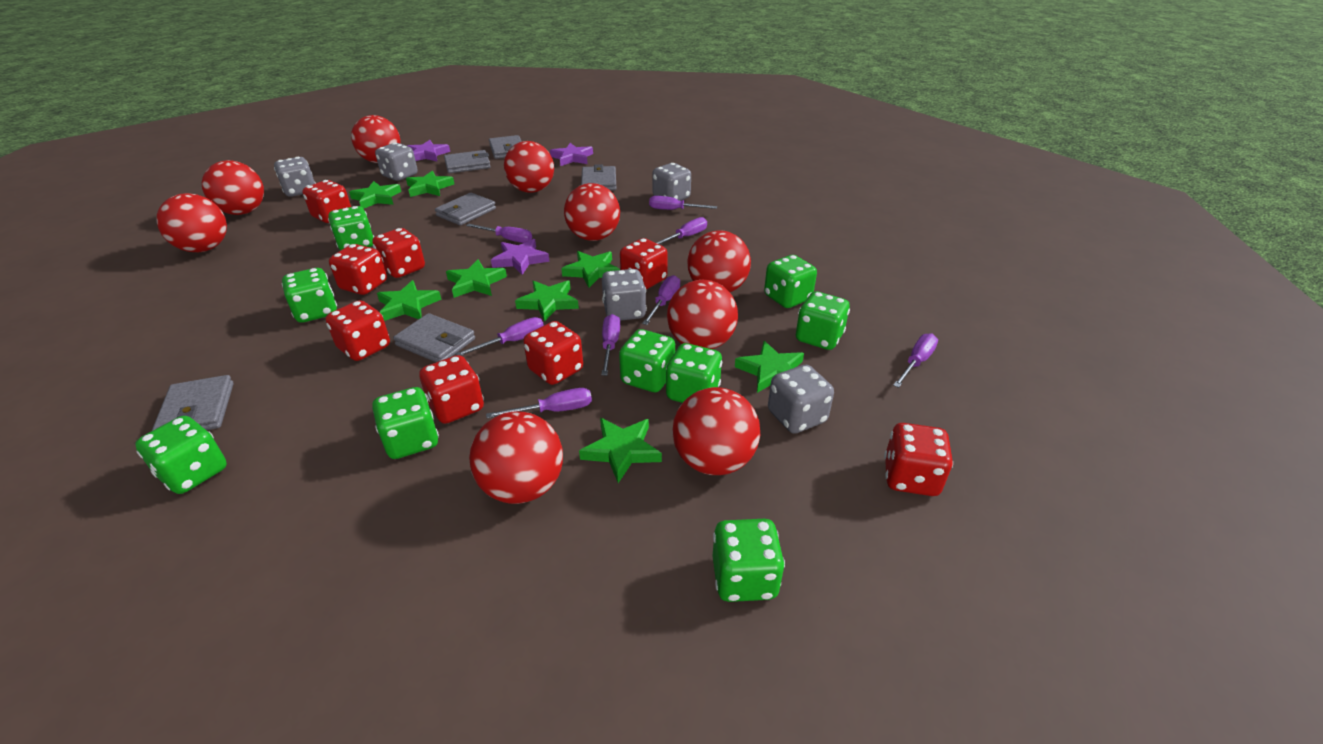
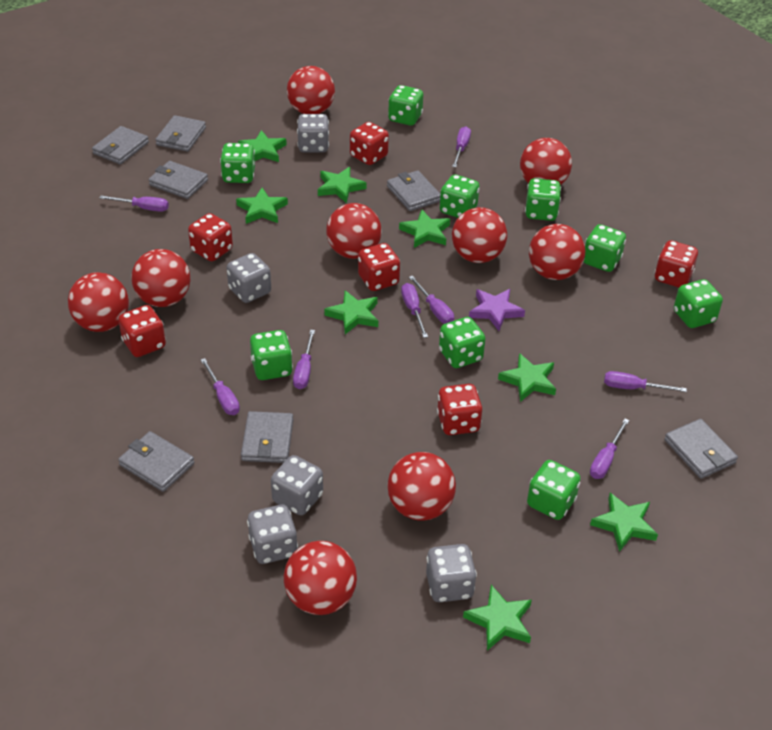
grey wallet: 6 -> 7
purple star: 3 -> 1
red dice: 8 -> 6

